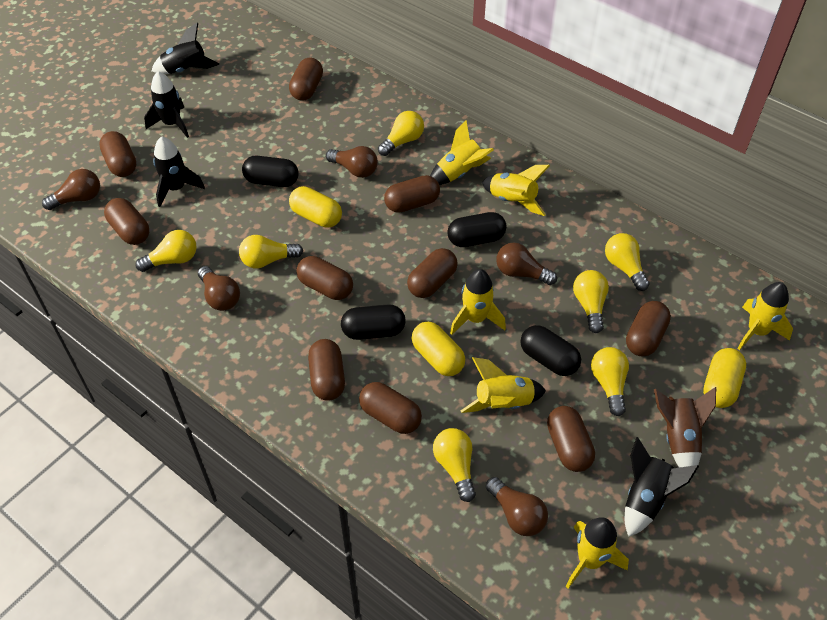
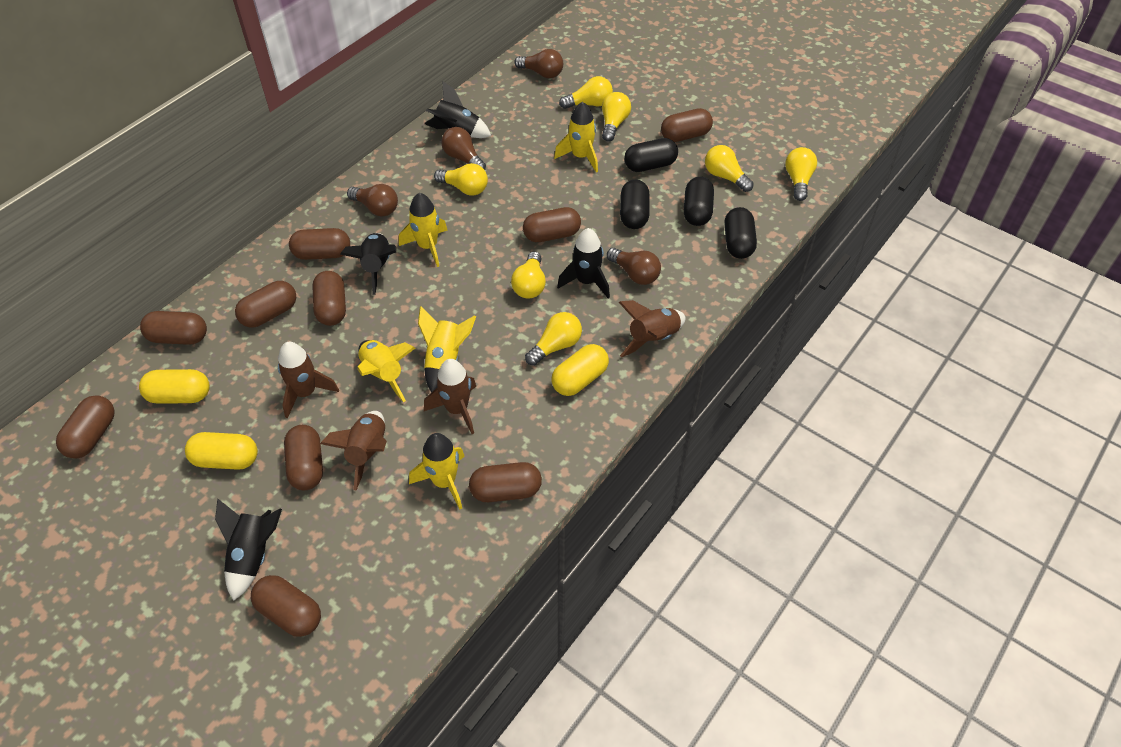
brown light bulb: 5 -> 4
brown rocket: 1 -> 4
yellow rocket: 6 -> 5

